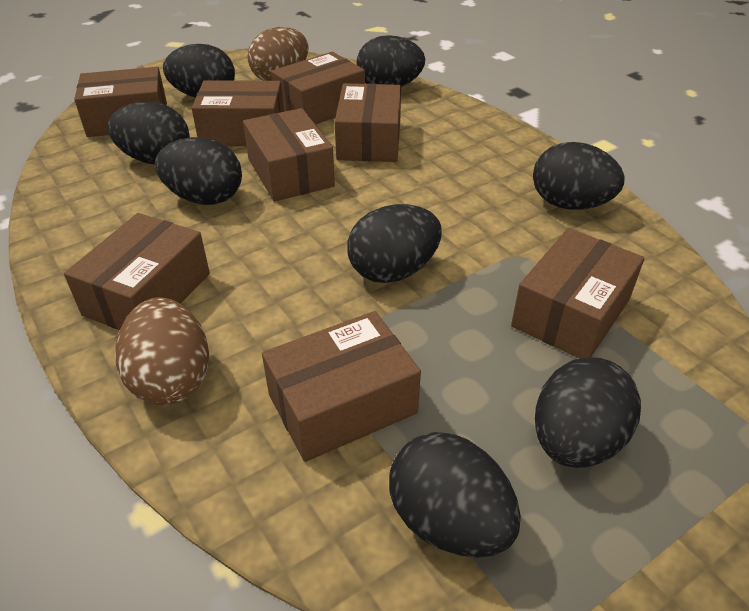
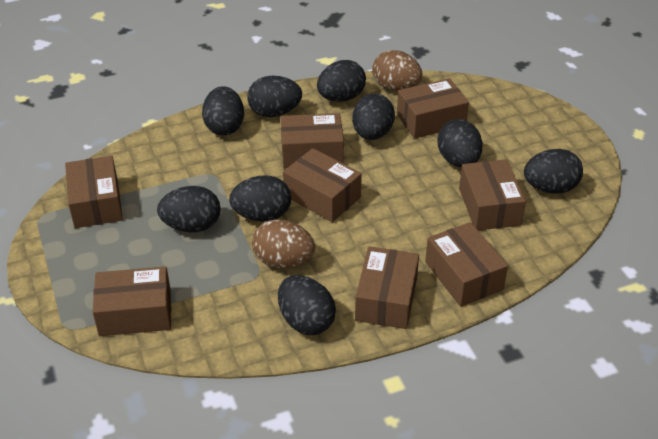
black egg: 8 -> 9

